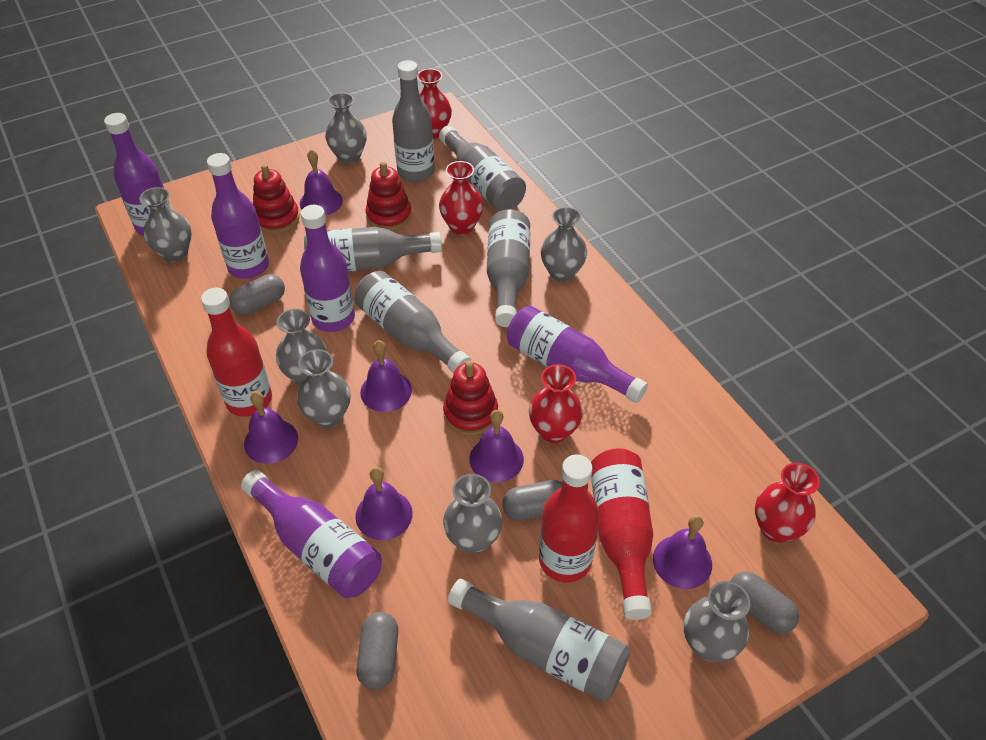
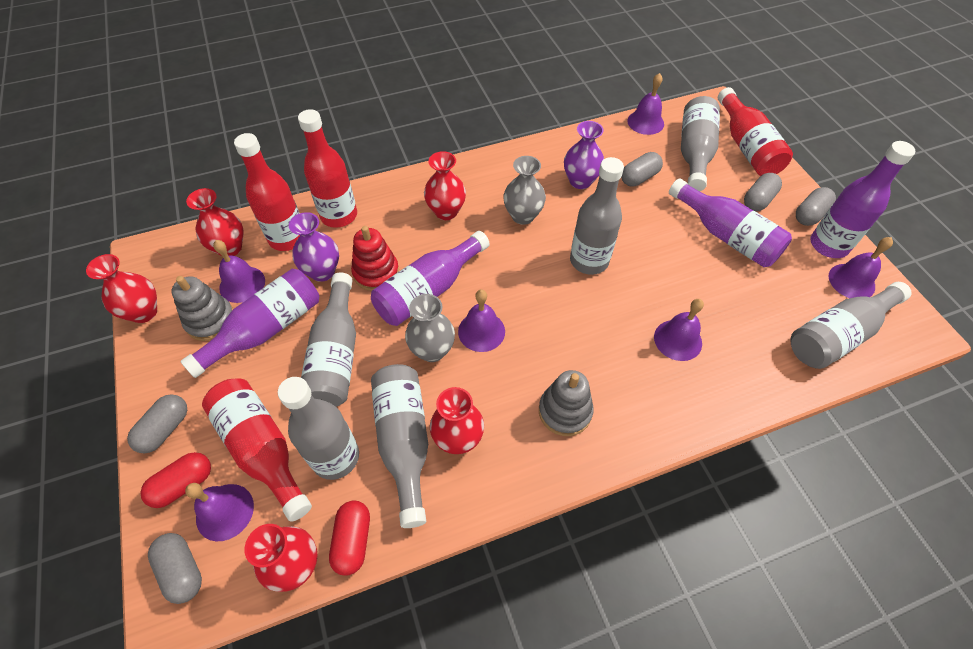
grey capsule: 4 -> 5
grey stacking toy: 0 -> 2
grey vase: 7 -> 2
purple bottle: 5 -> 4
purple vase: 0 -> 2
red bottle: 3 -> 4
red capsule: 0 -> 2
red stacking toy: 3 -> 1
red vase: 4 -> 5

